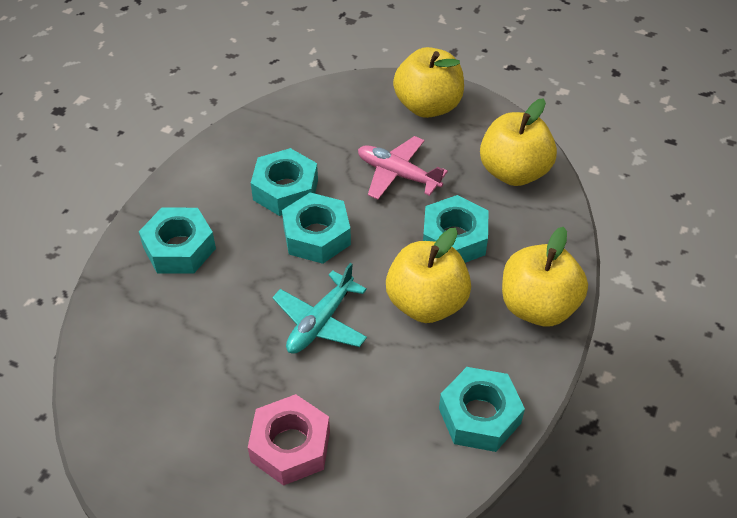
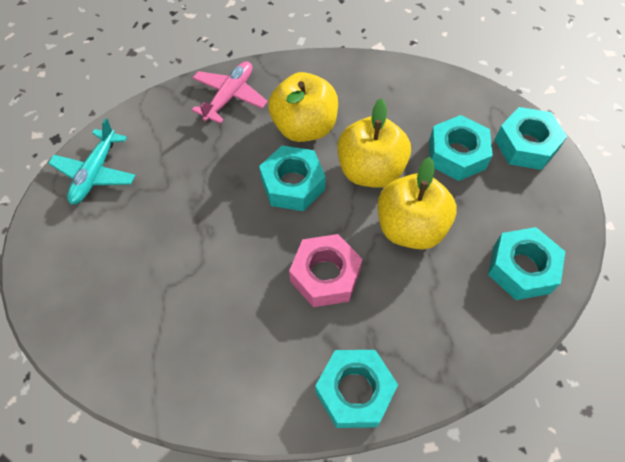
yellow apple: 4 -> 3

